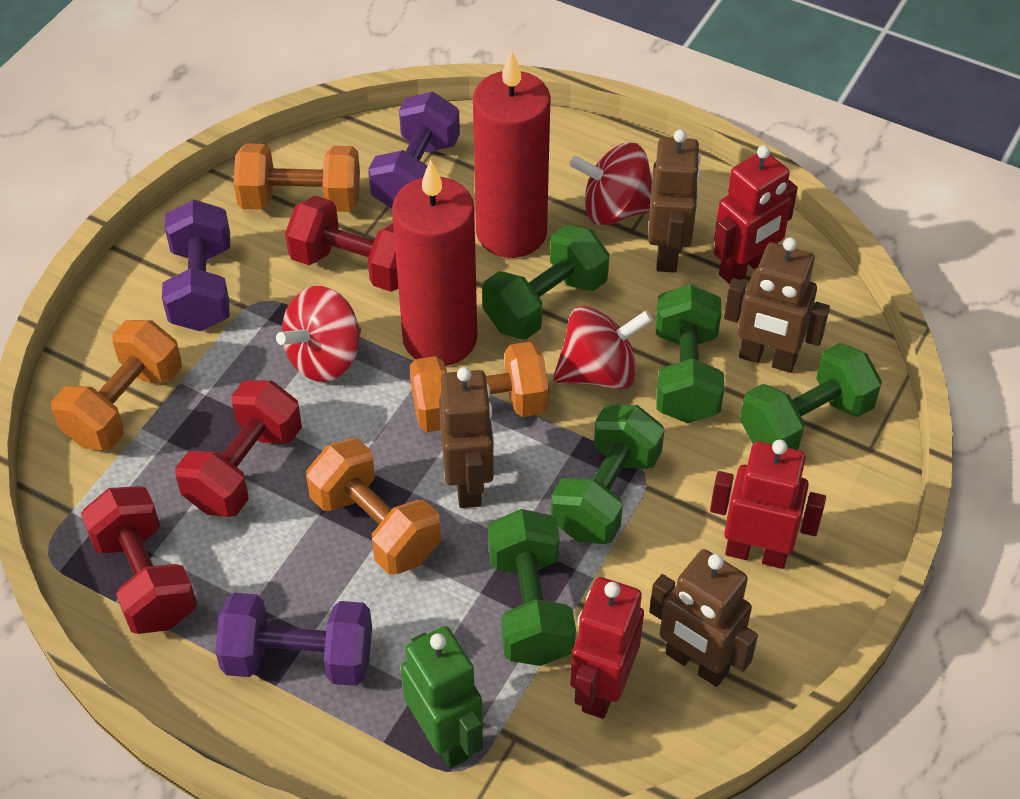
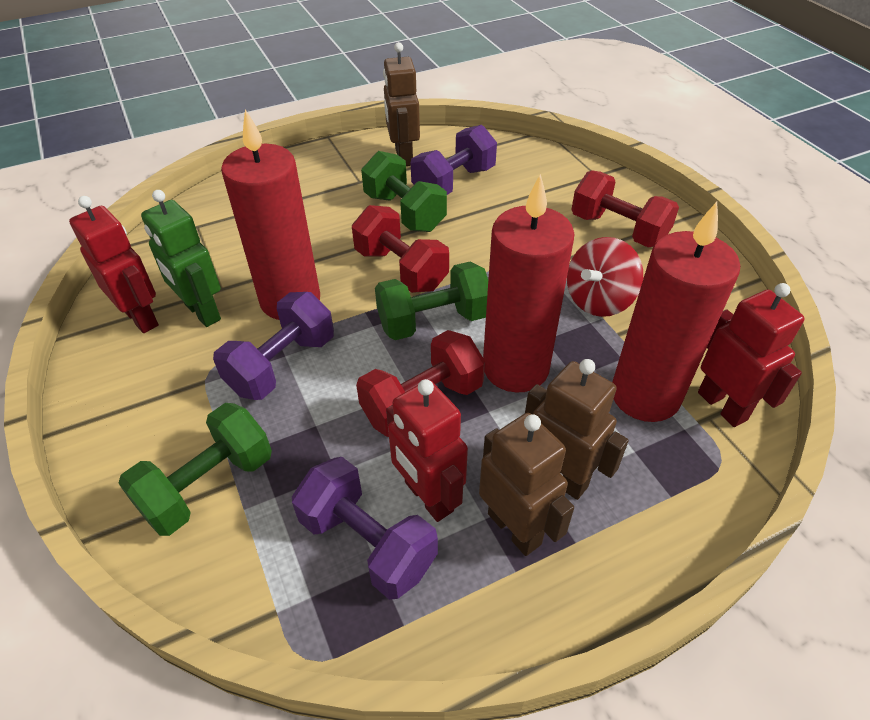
brown robot: 4 -> 3
green dumbbell: 5 -> 3
orange dumbbell: 4 -> 0
red candle: 2 -> 3
red spinning top: 3 -> 1

